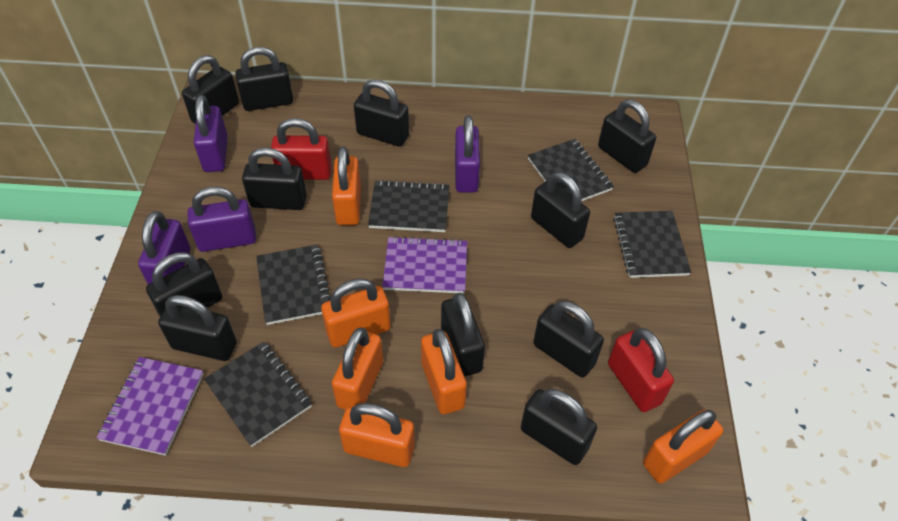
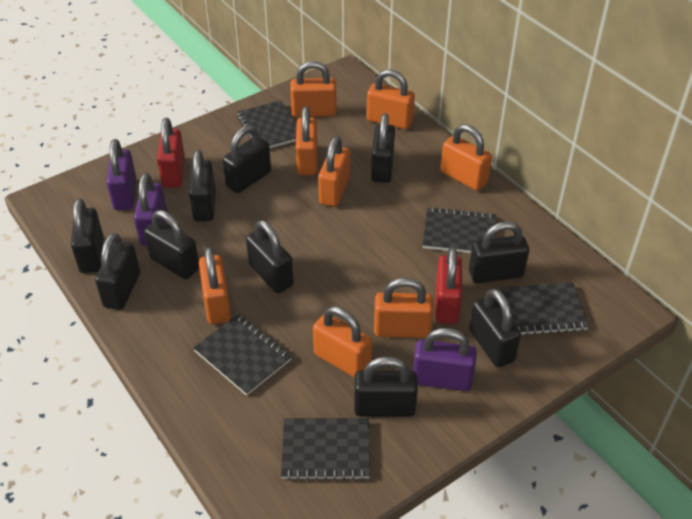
black padlock: 11 -> 10
orange padlock: 6 -> 8
purple notebook: 2 -> 0
purple padlock: 4 -> 3

